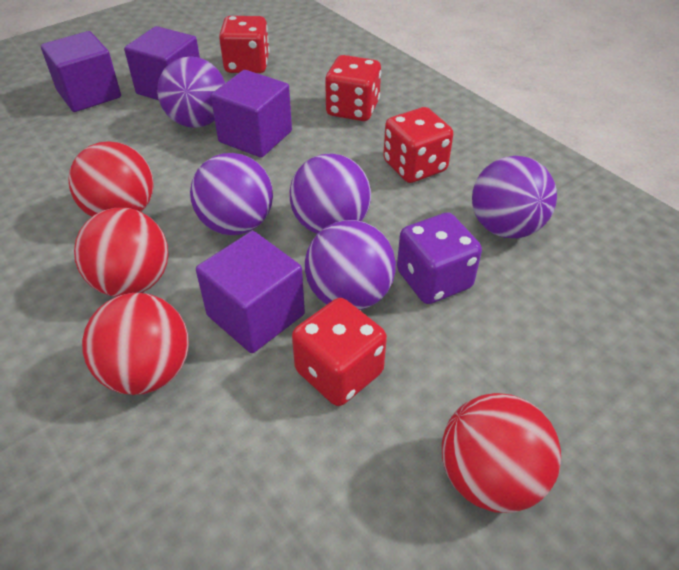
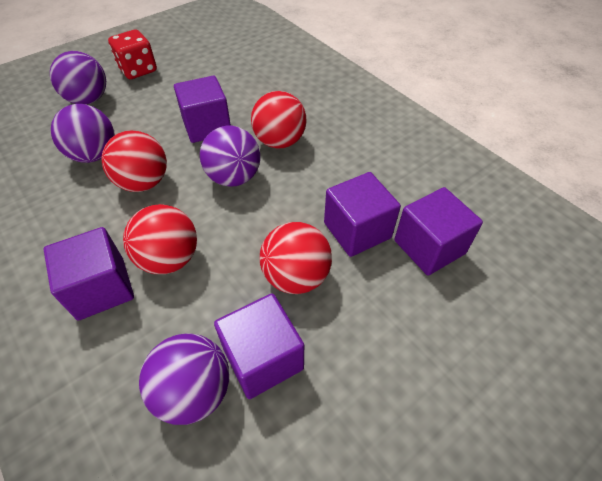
purple ball: 5 -> 4
purple cube: 4 -> 5
purple dice: 1 -> 0
red dice: 4 -> 1

